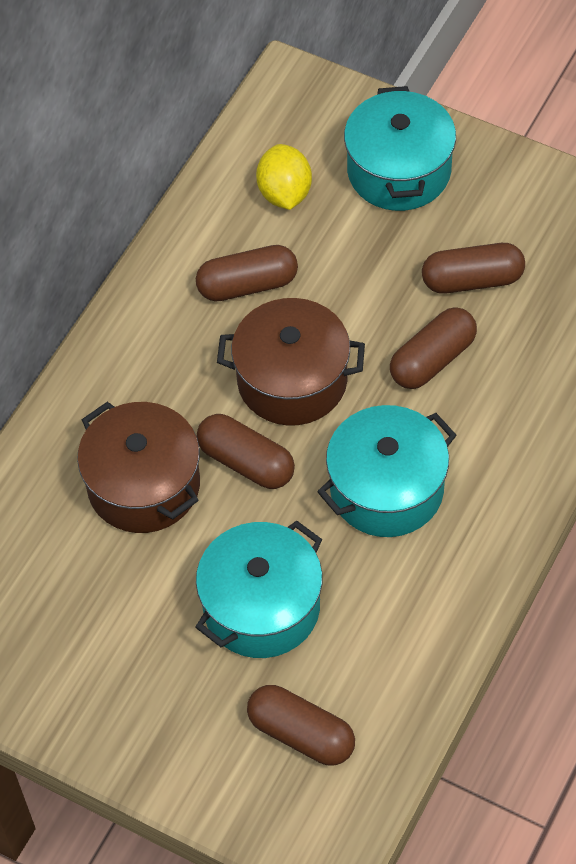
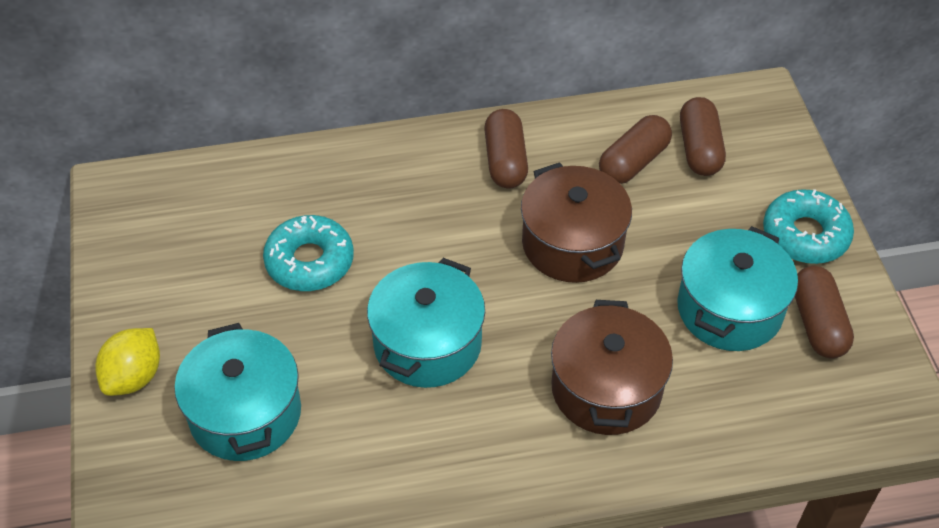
brown capsule: 5 -> 4
turquoise donut: 0 -> 2

